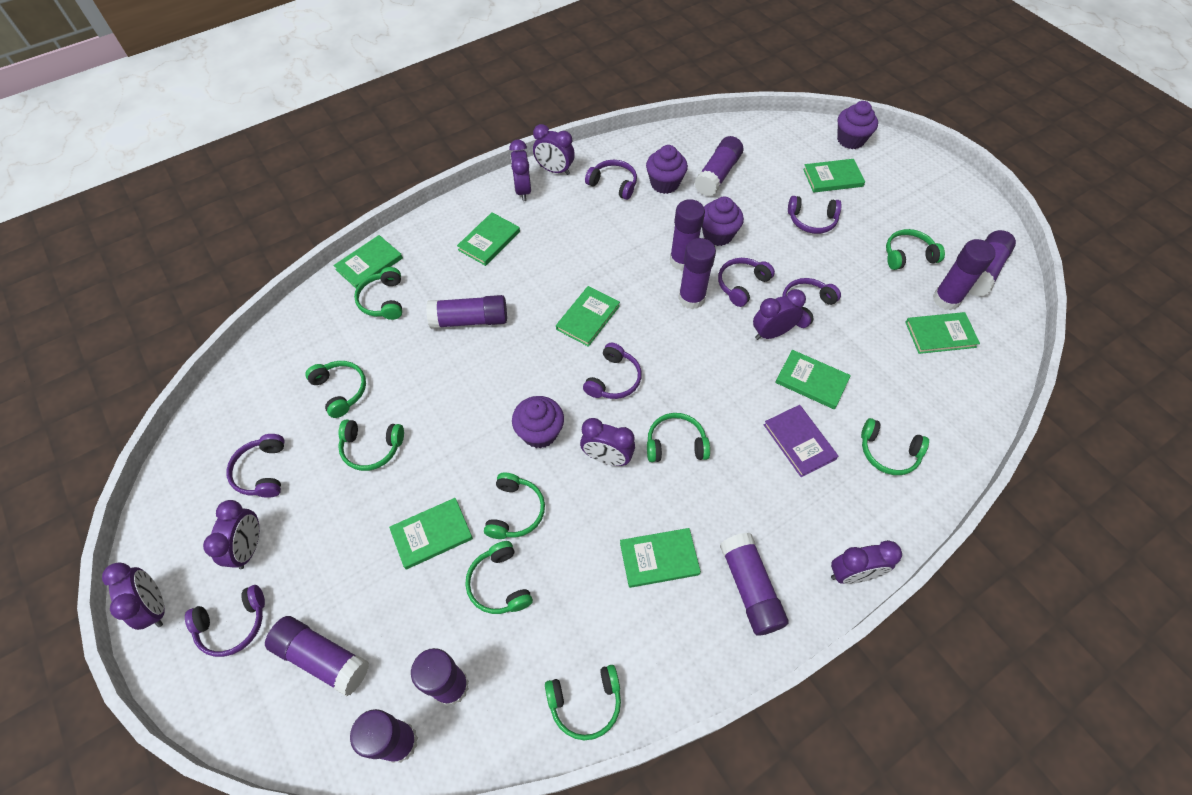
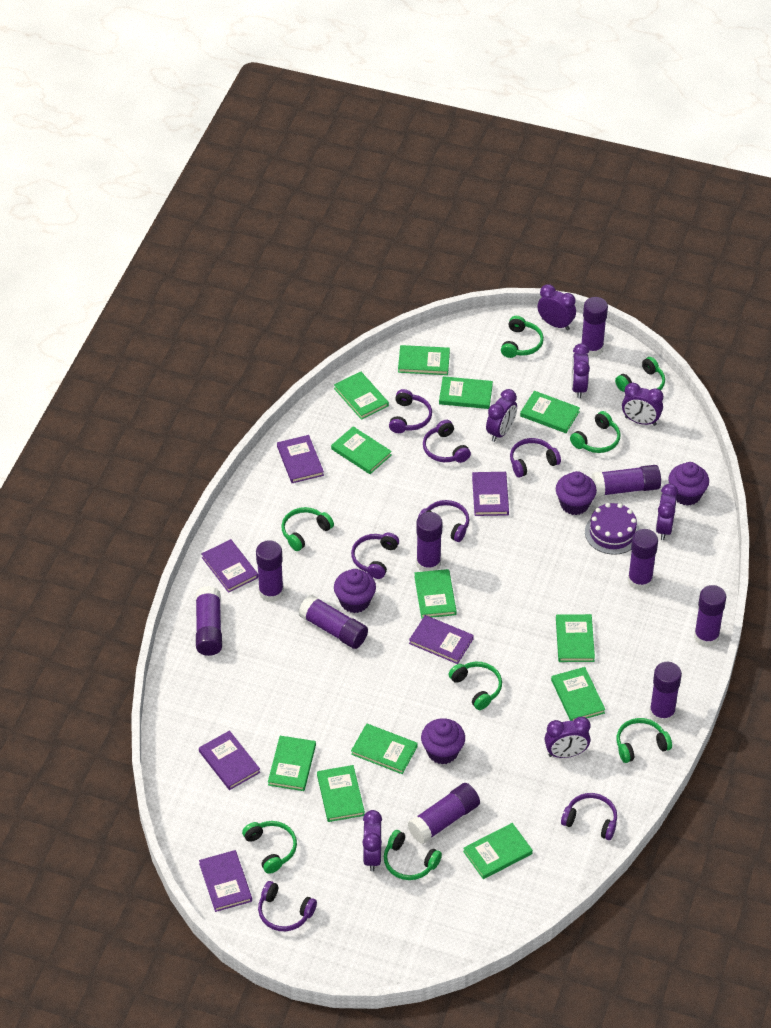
green book: 8 -> 12
green headphones: 9 -> 8
purple book: 1 -> 6
purple cake: 0 -> 1

